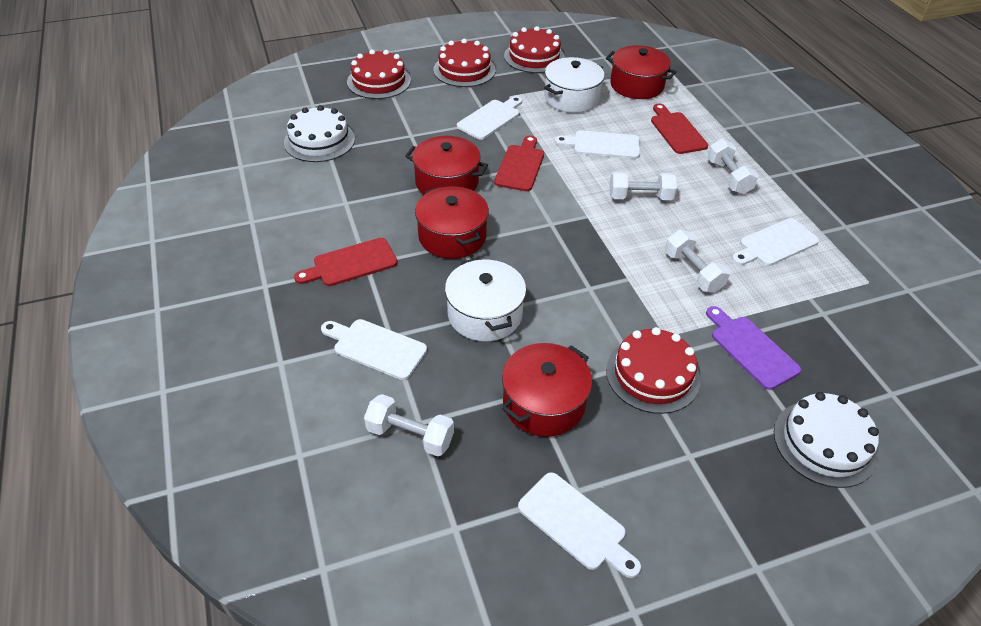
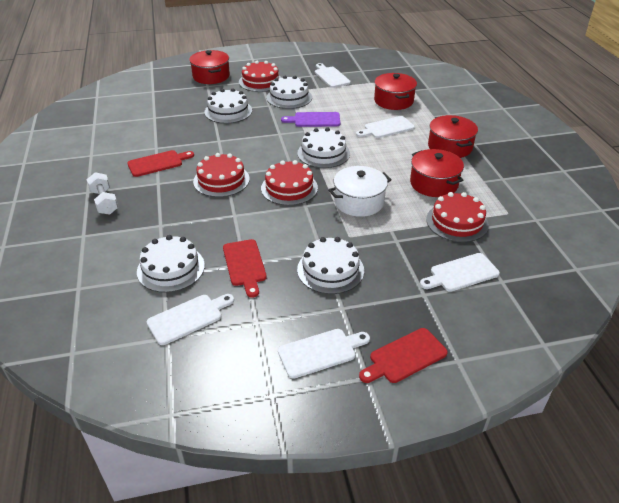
white cake: 2 -> 5
white dumbbell: 4 -> 1
white pot: 2 -> 1

